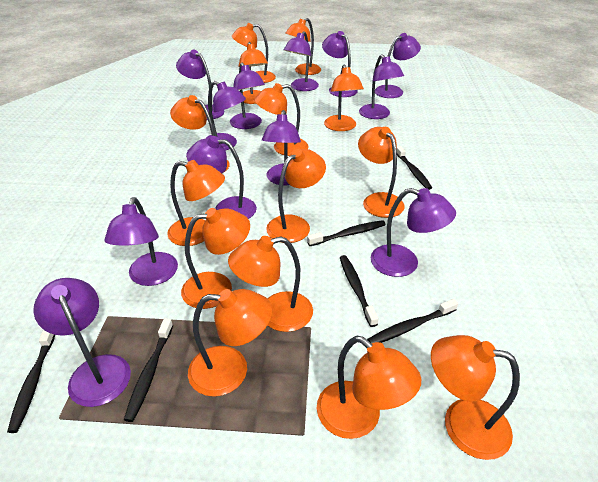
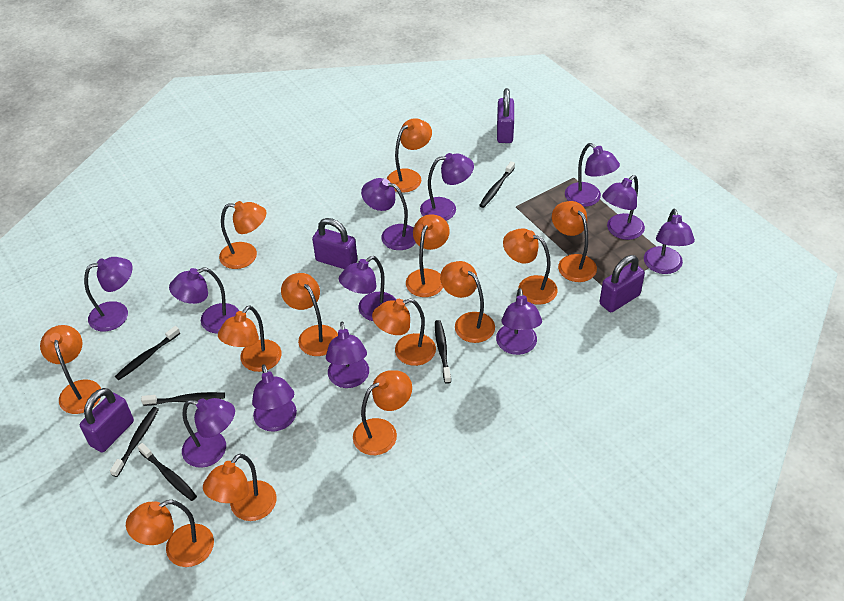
orange lamp: 14 -> 13
purple padlock: 0 -> 4

